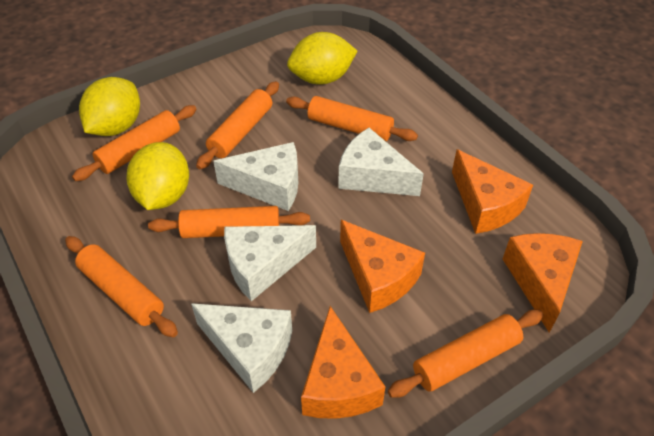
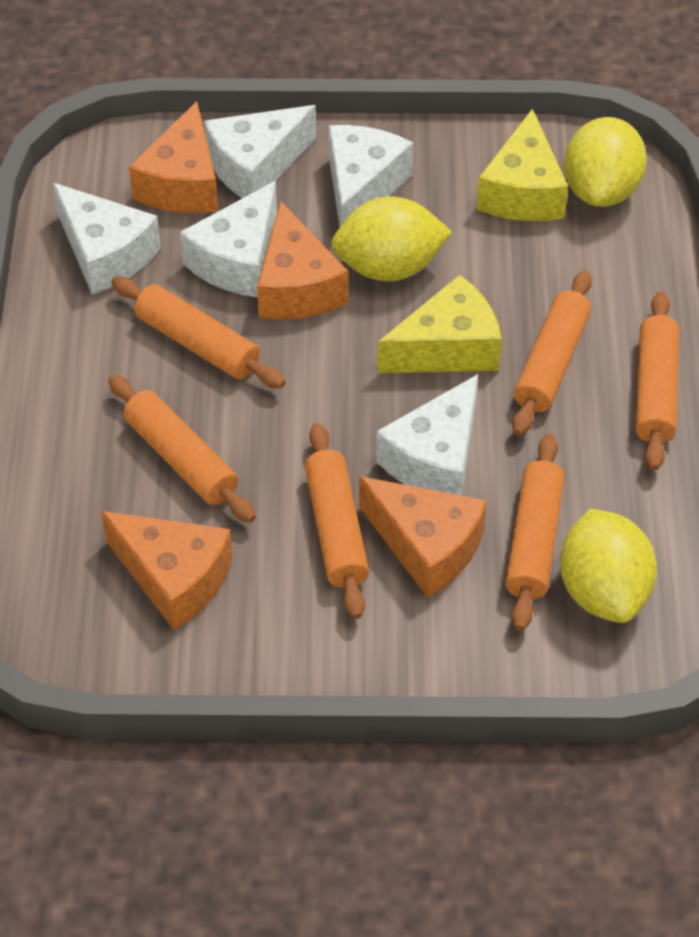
white cheese: 4 -> 5
yellow cheese: 0 -> 2

